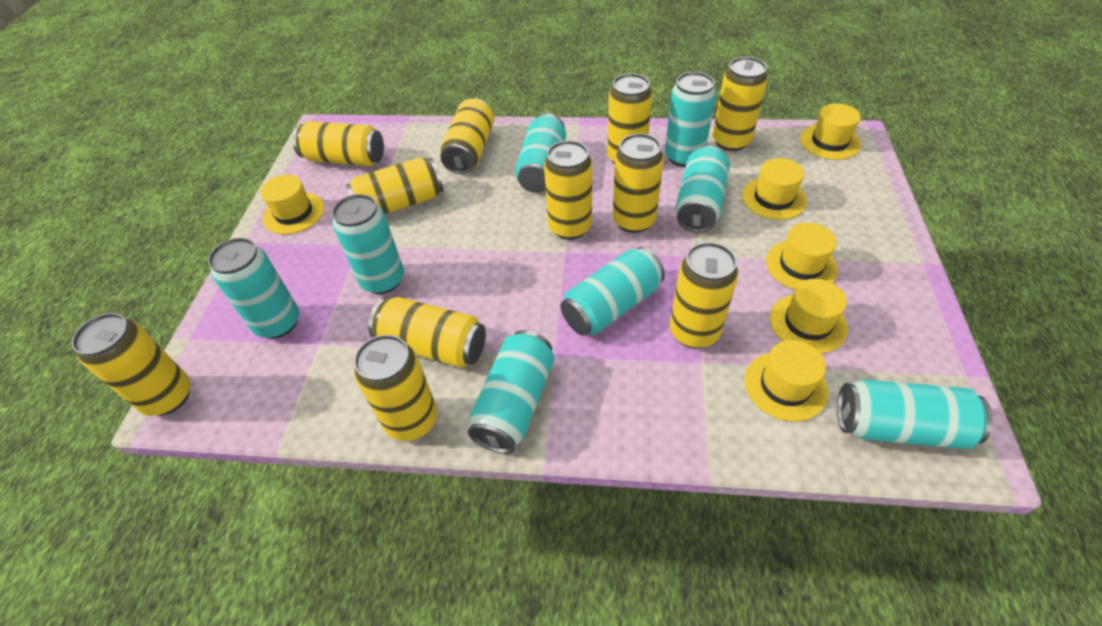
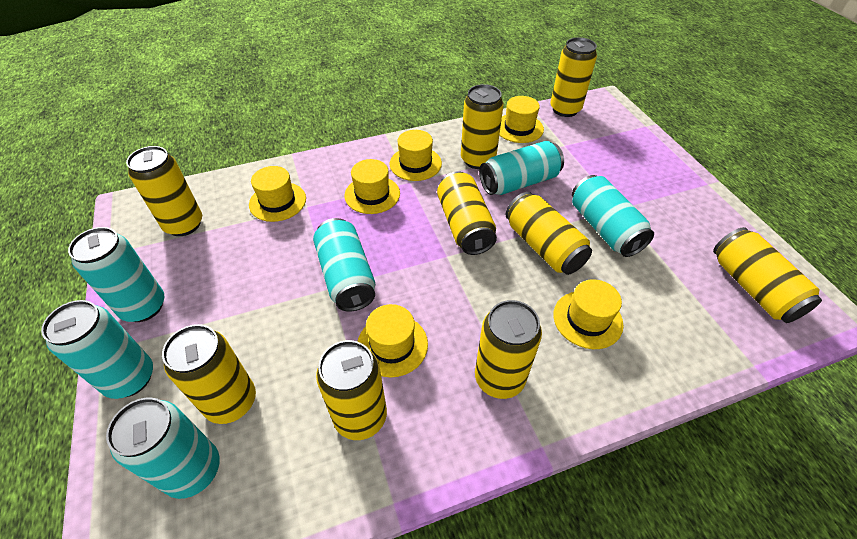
turquoise can: 8 -> 6
yellow can: 11 -> 9

